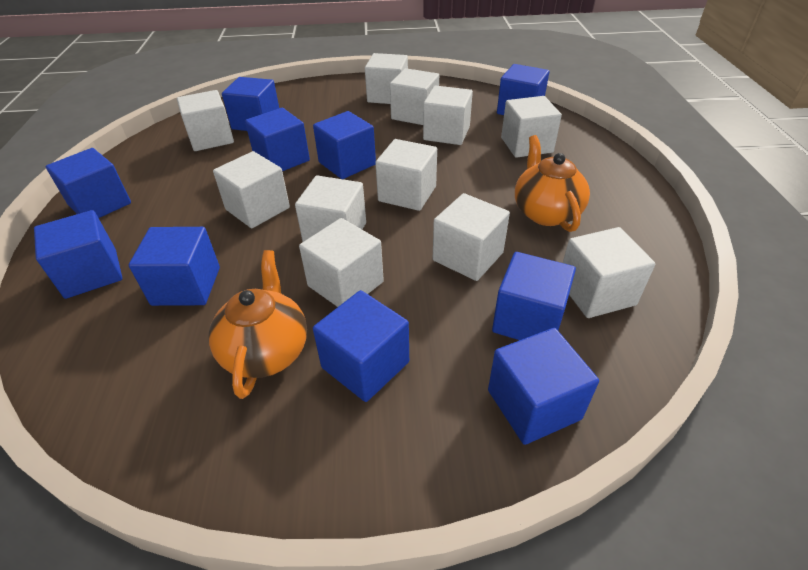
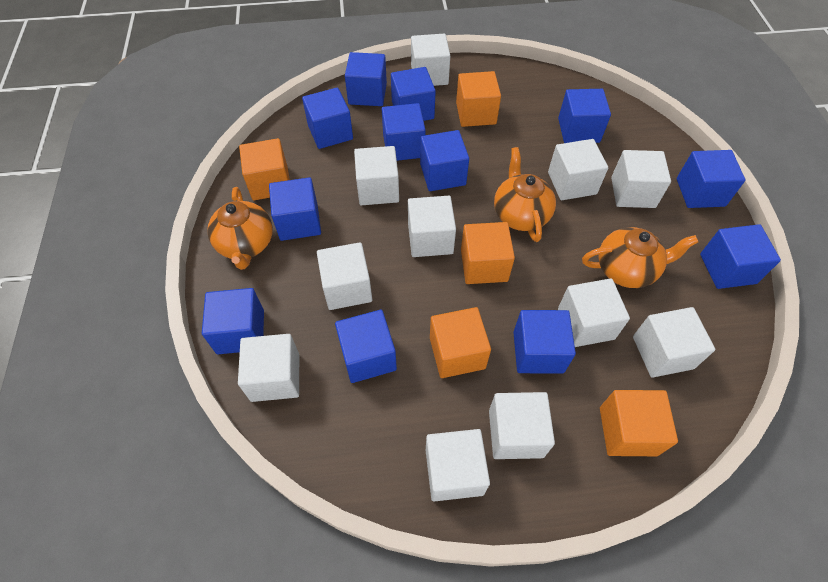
blue cube: 10 -> 12
orange cube: 0 -> 5
orange teapot: 2 -> 3

